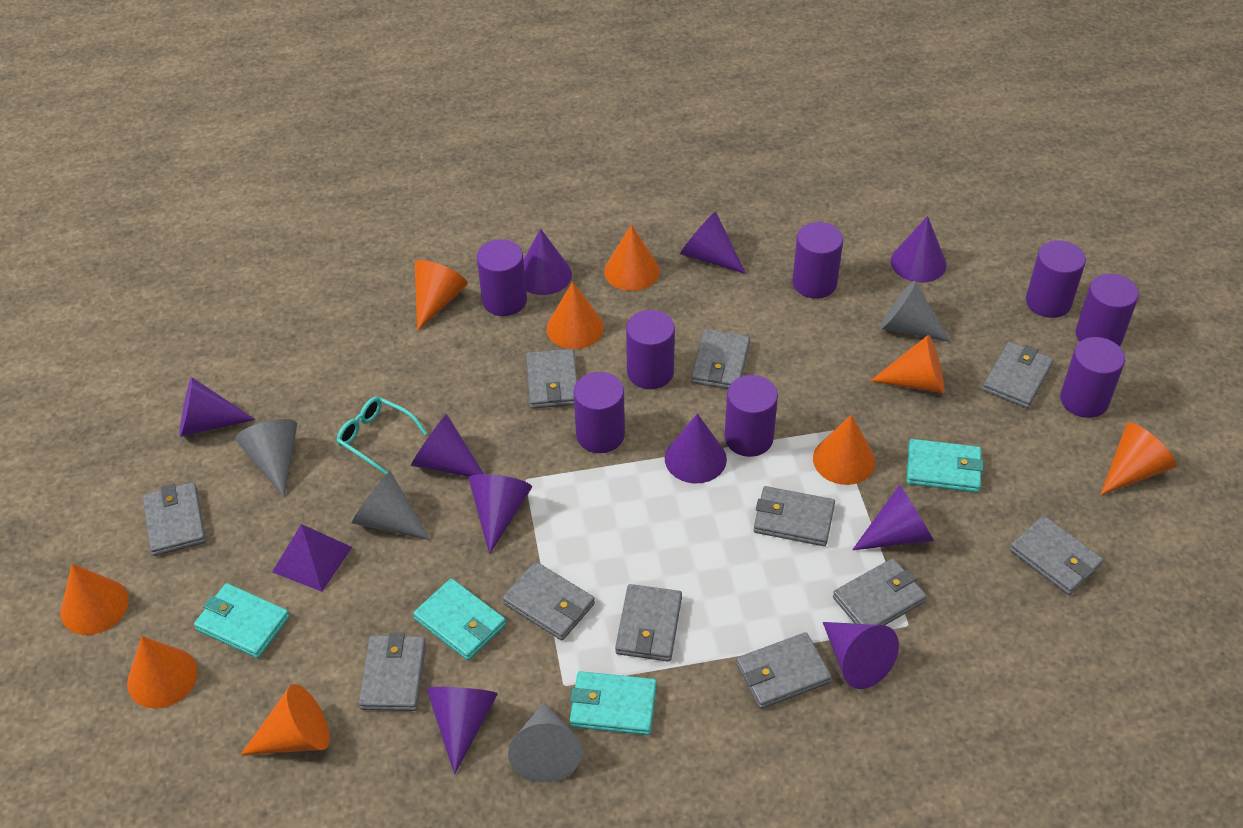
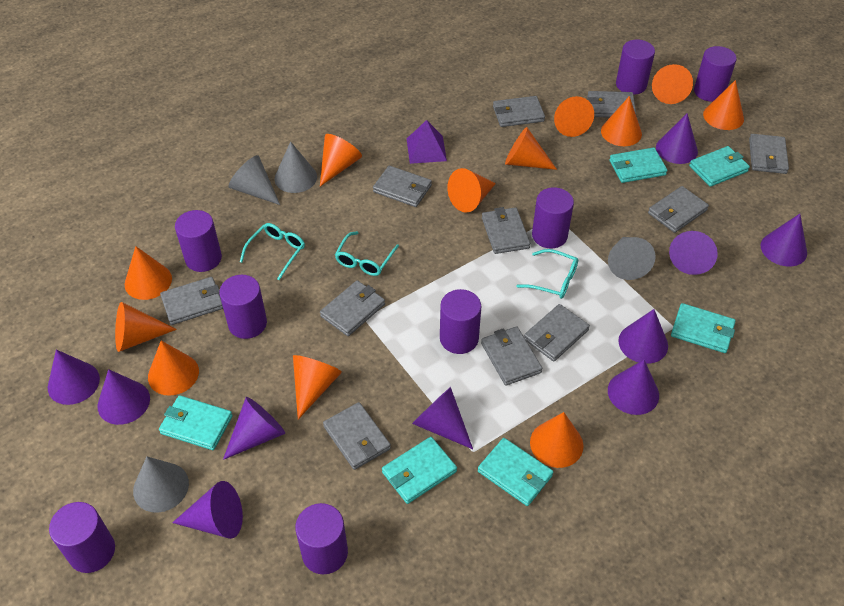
orange cone: 9 -> 12
turquoise glasses: 1 -> 3
turquoise wallet: 4 -> 6

